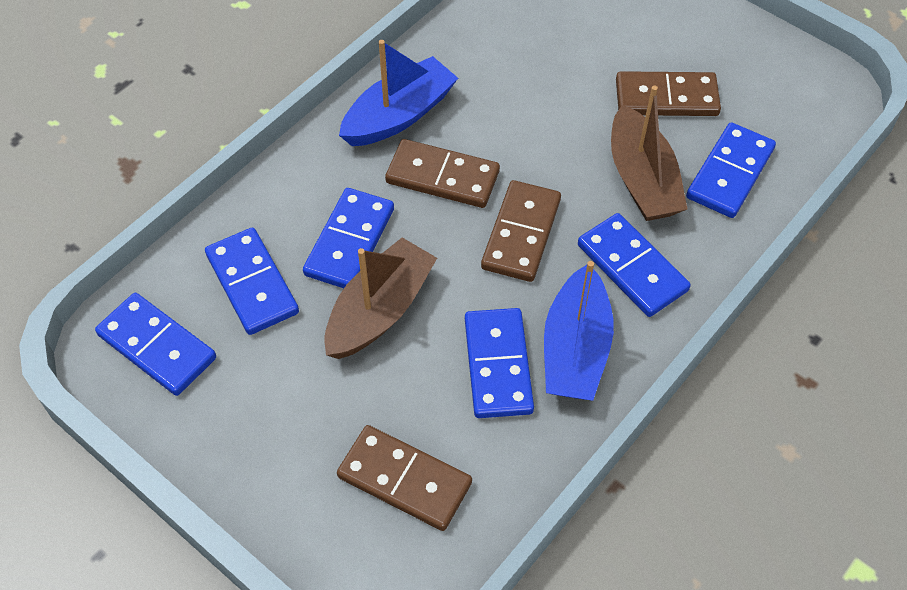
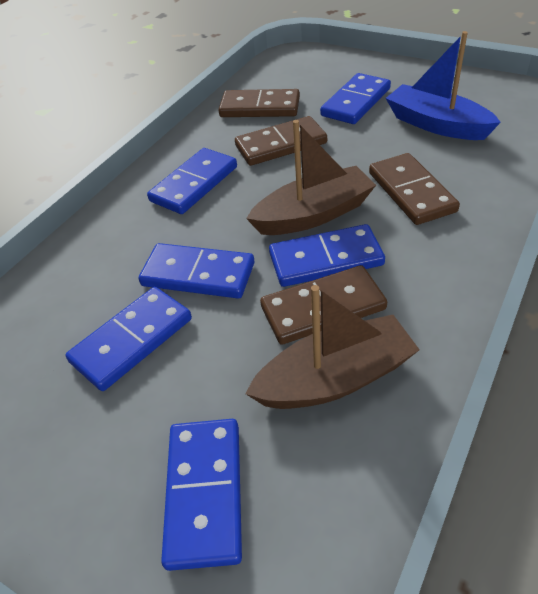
blue boat: 2 -> 1

